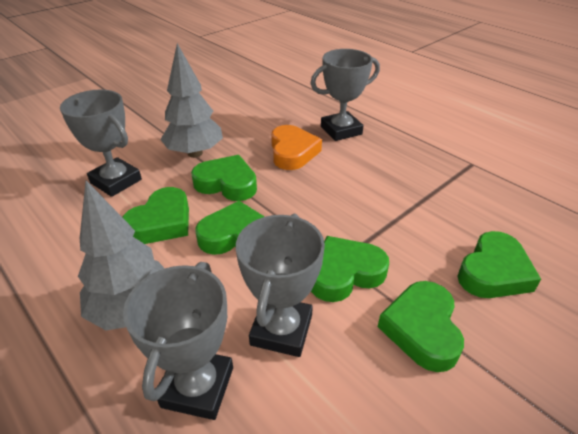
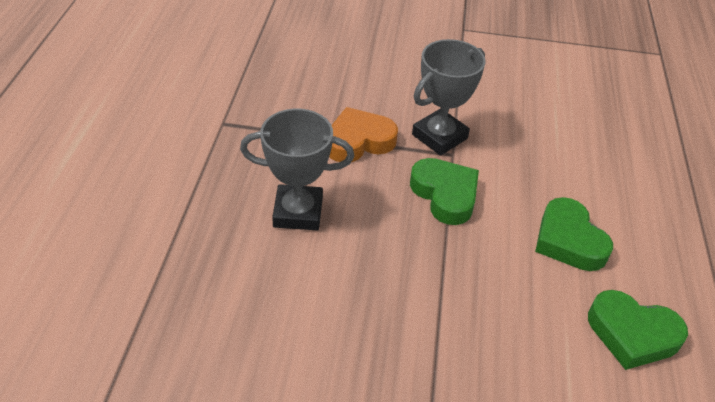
green heart: 6 -> 3
grey tree: 2 -> 0
grey trophy: 4 -> 2

